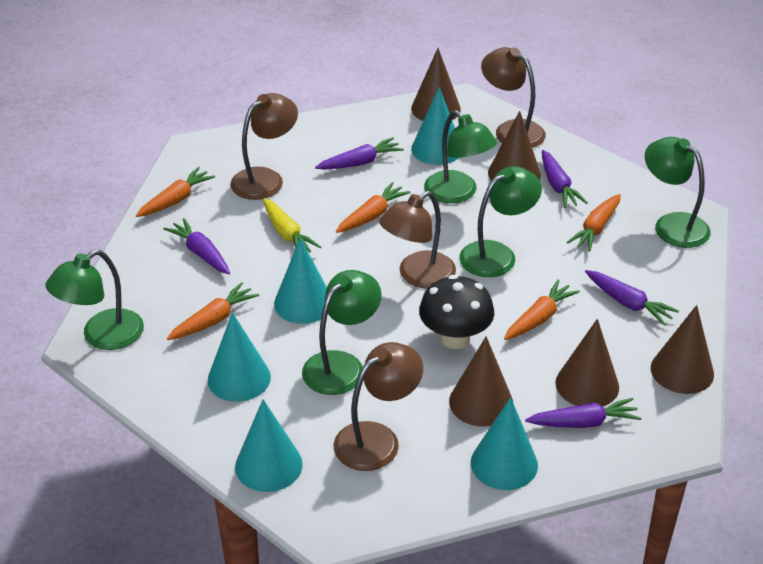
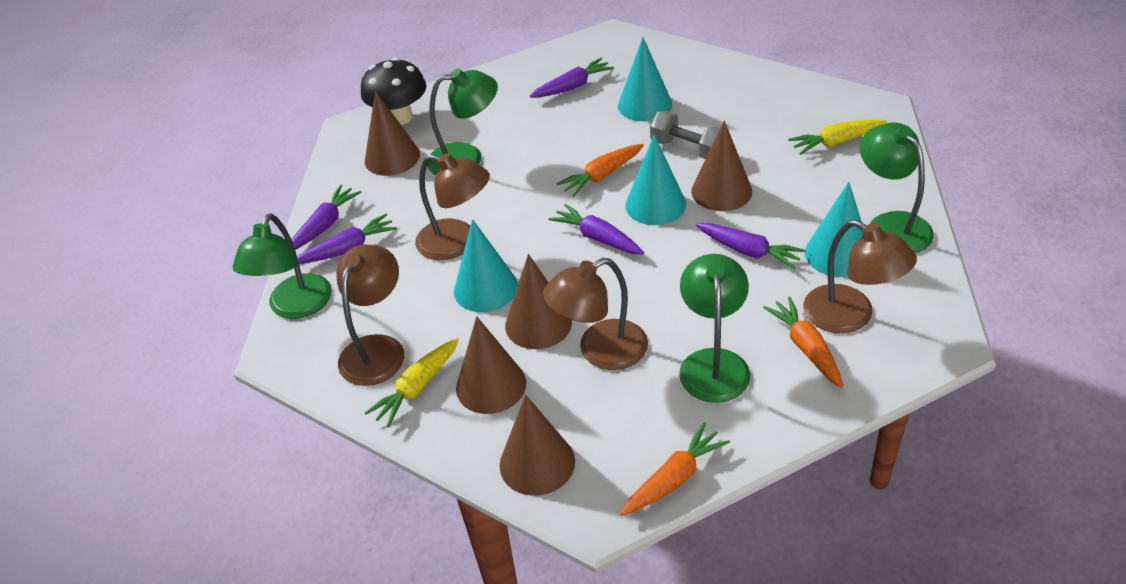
green lamp: 5 -> 4
grey dumbbell: 0 -> 1
orange carrot: 5 -> 3
turquoise cone: 5 -> 4
yellow carrot: 1 -> 2

